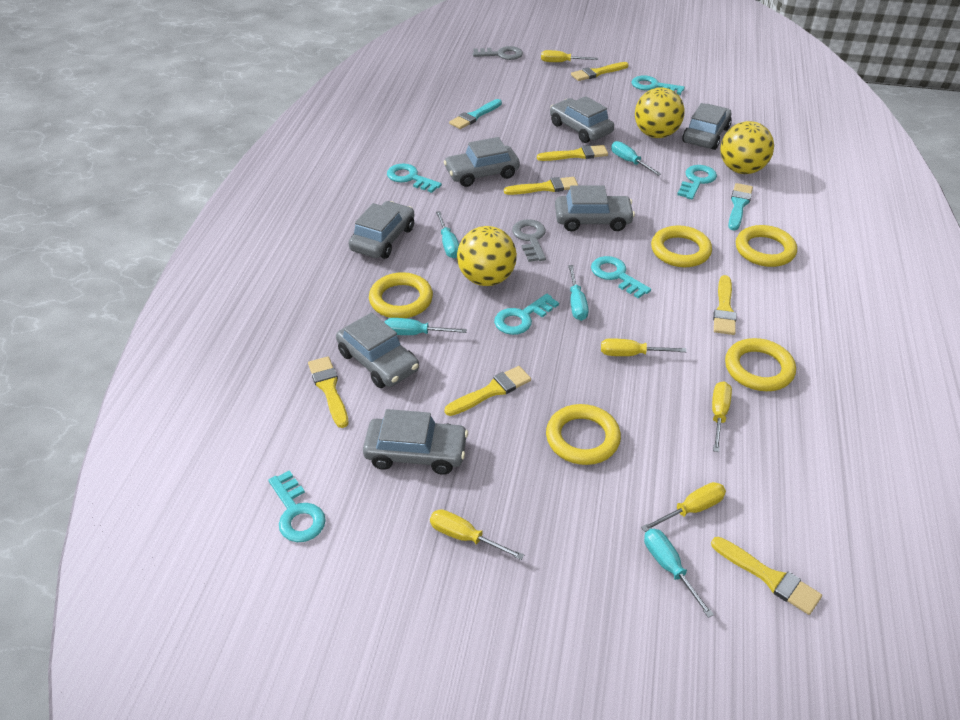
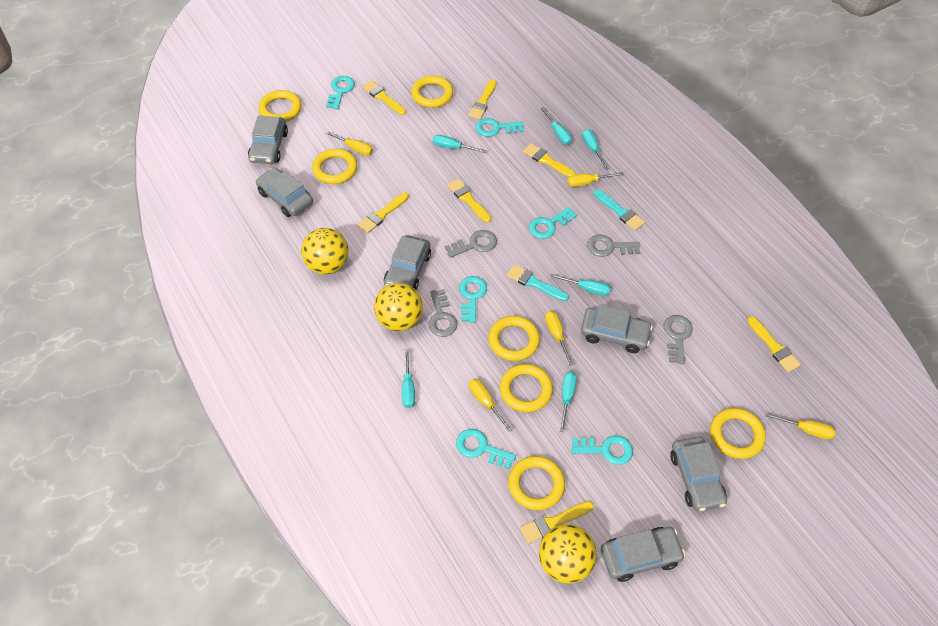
grey car: 7 -> 6
grey key: 2 -> 4
turquoise screwdriver: 5 -> 6
yellow ring: 5 -> 7

